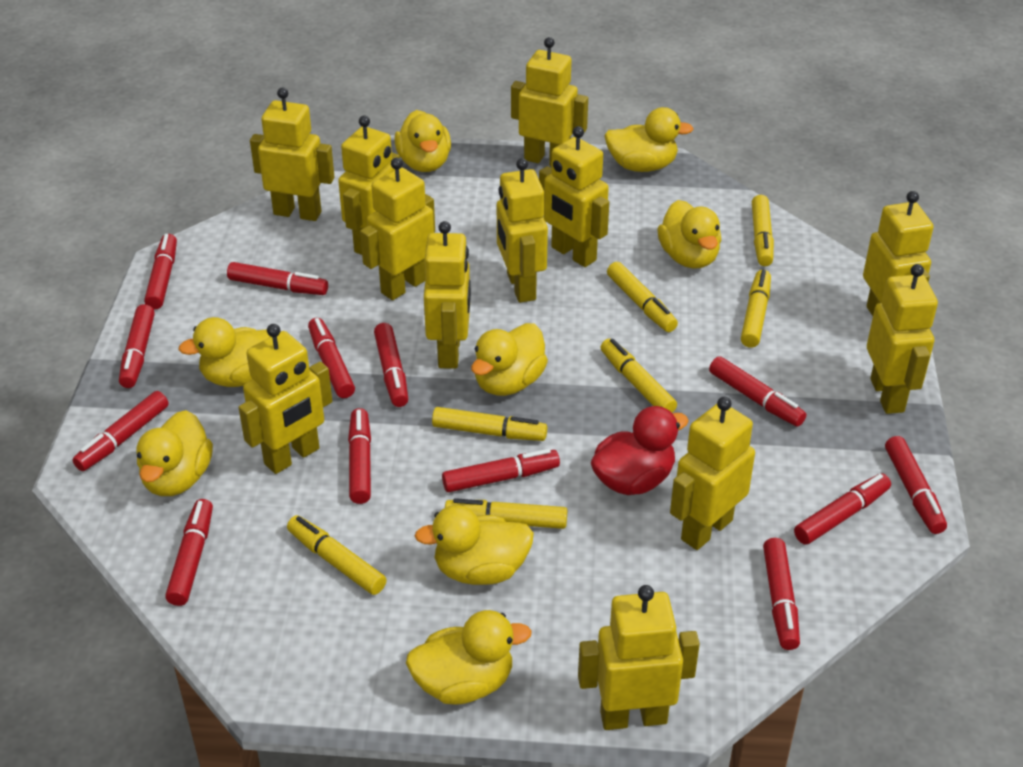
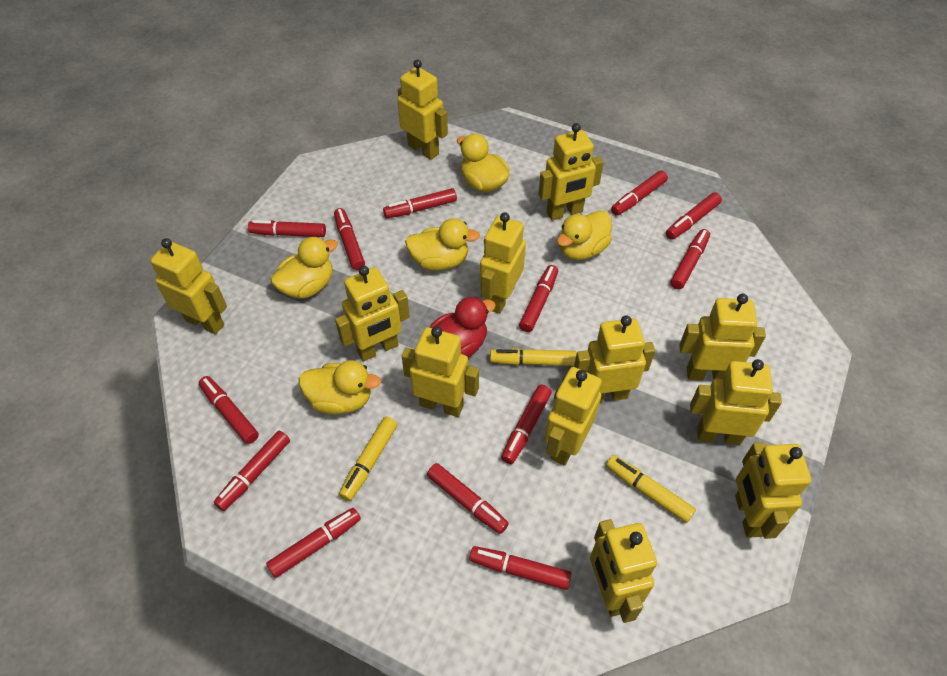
yellow duck: 8 -> 5
yellow marker: 7 -> 3

